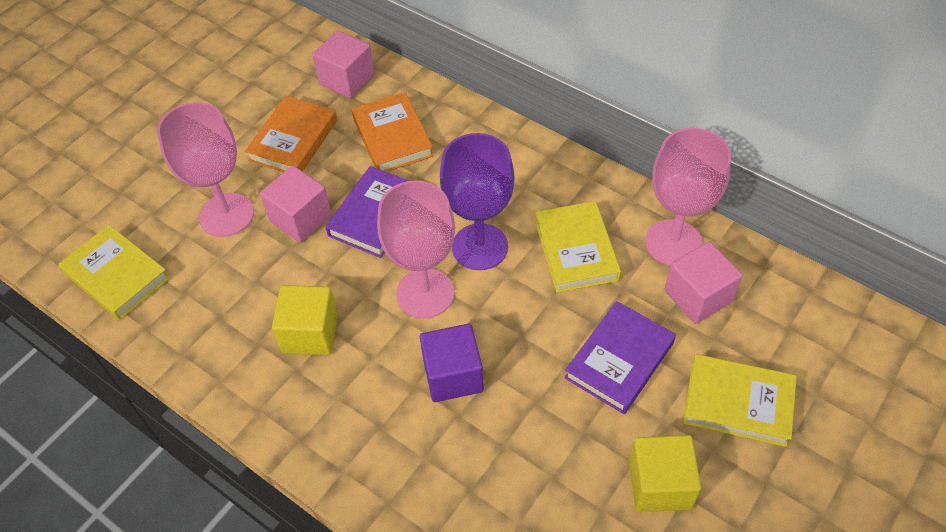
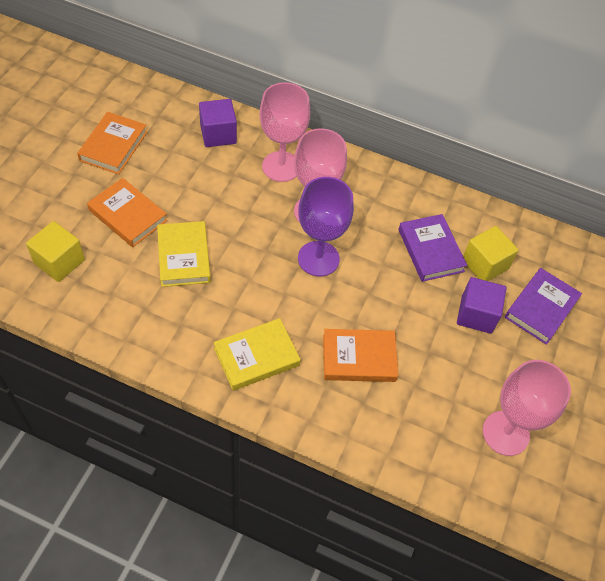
orange book: 2 -> 3
pink cube: 3 -> 0
purple cube: 1 -> 2
yellow book: 3 -> 2

